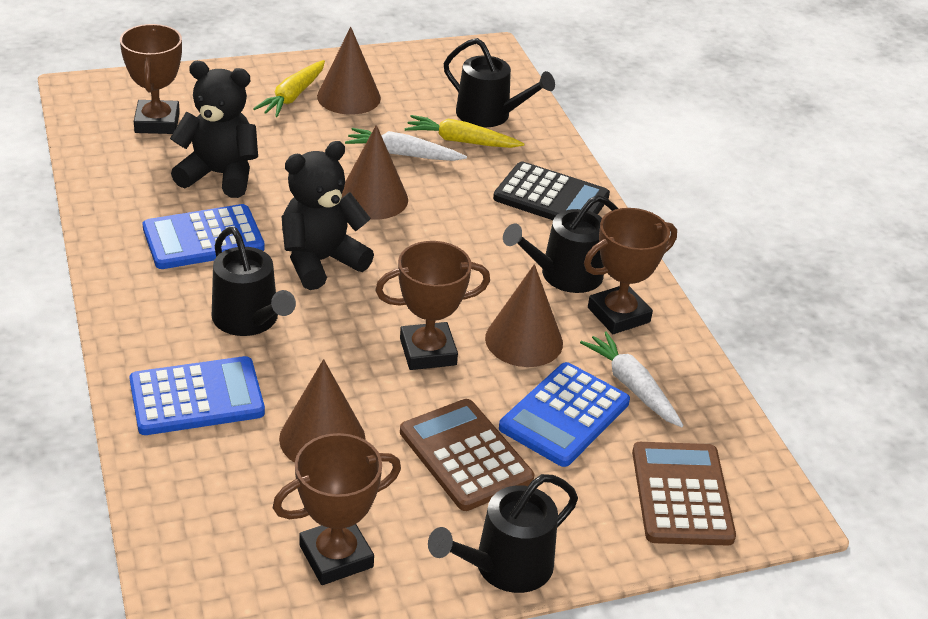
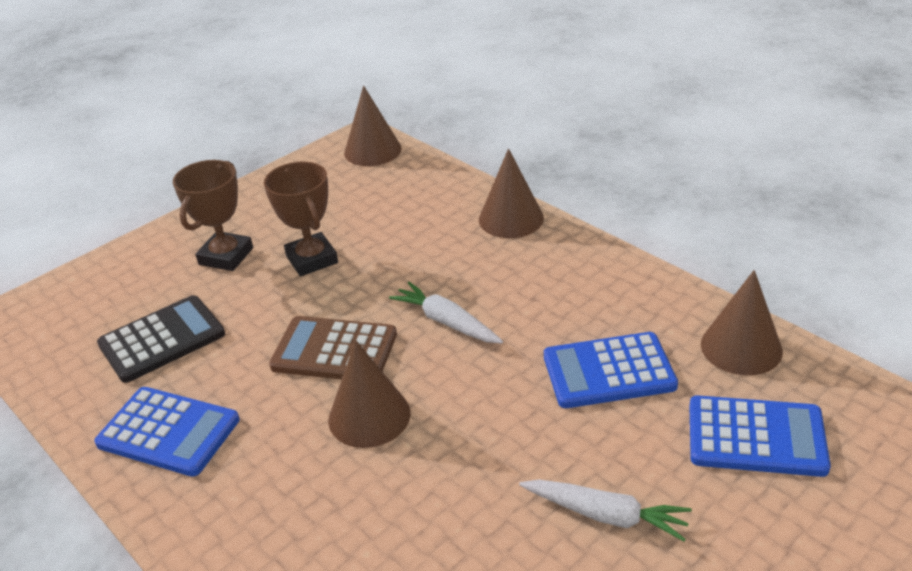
black teddy bear: 2 -> 0
black watering can: 4 -> 0
brown calculator: 2 -> 1
brown trophy: 4 -> 2
yellow carrot: 2 -> 0

